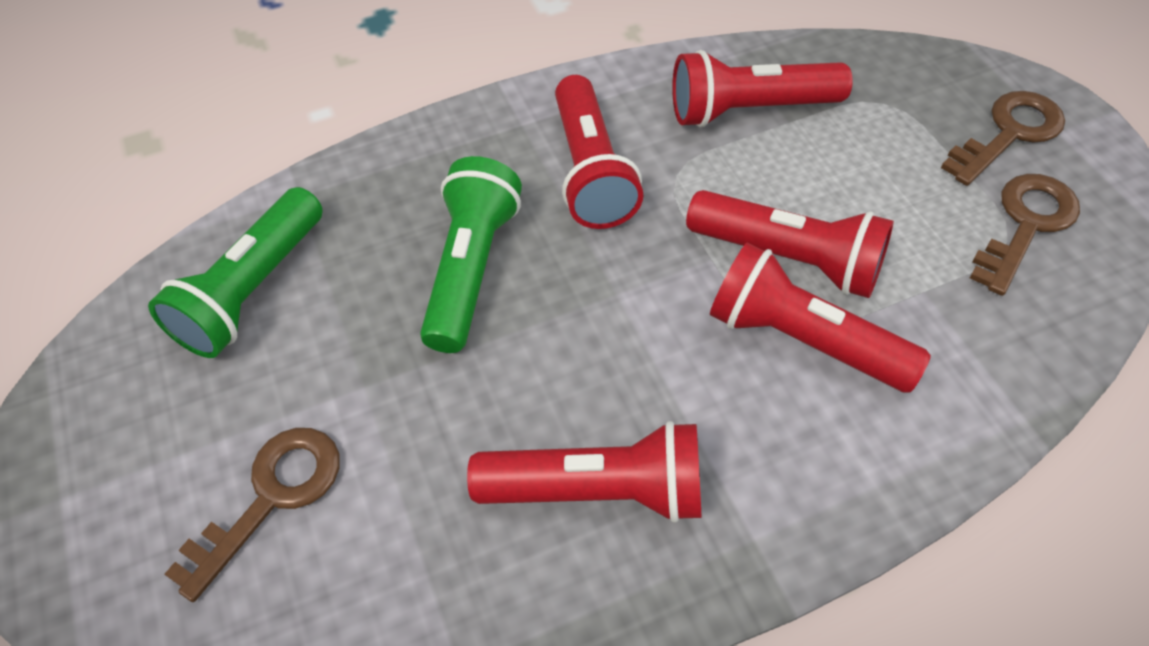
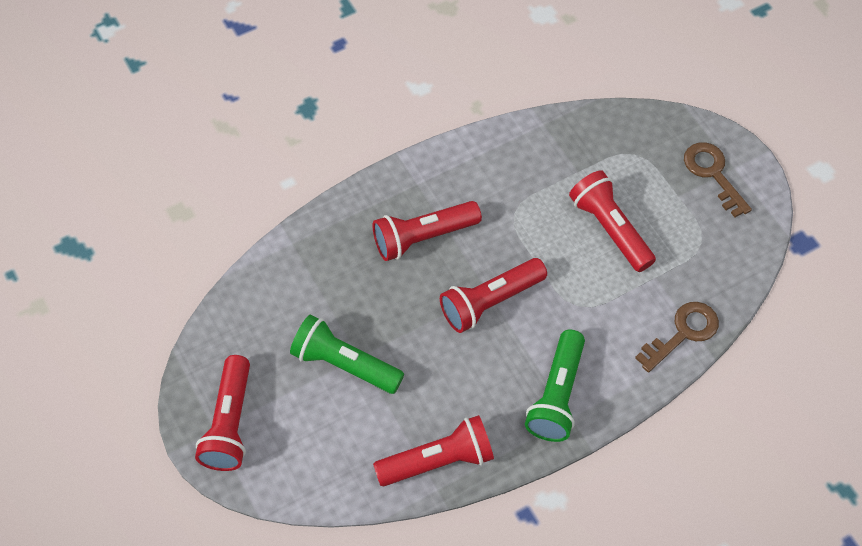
brown key: 3 -> 2

